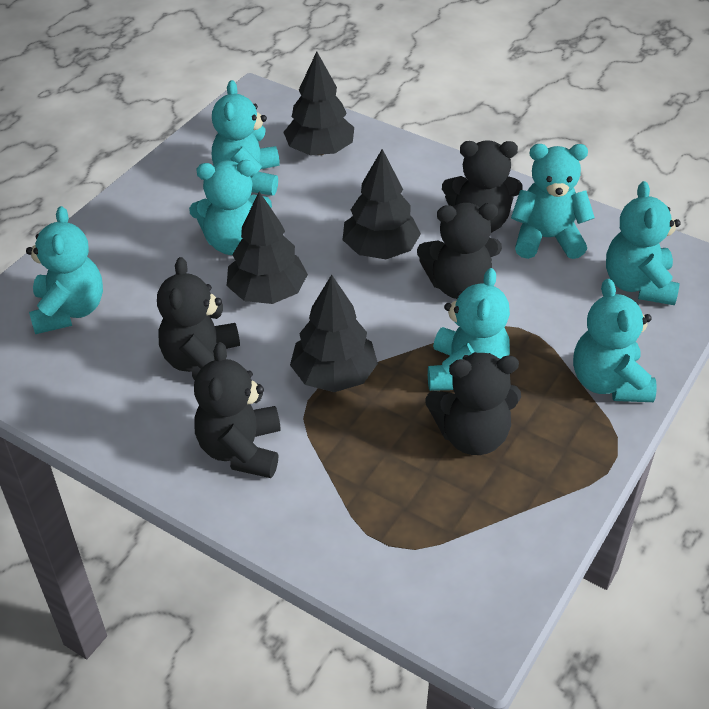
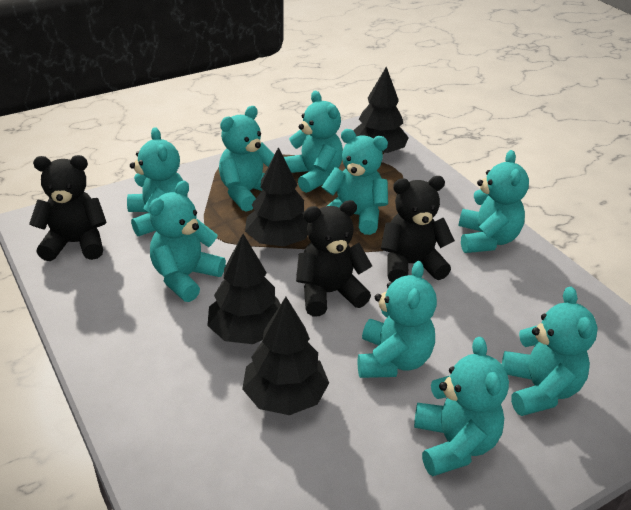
black teddy bear: 5 -> 3
turquoise teddy bear: 7 -> 9

